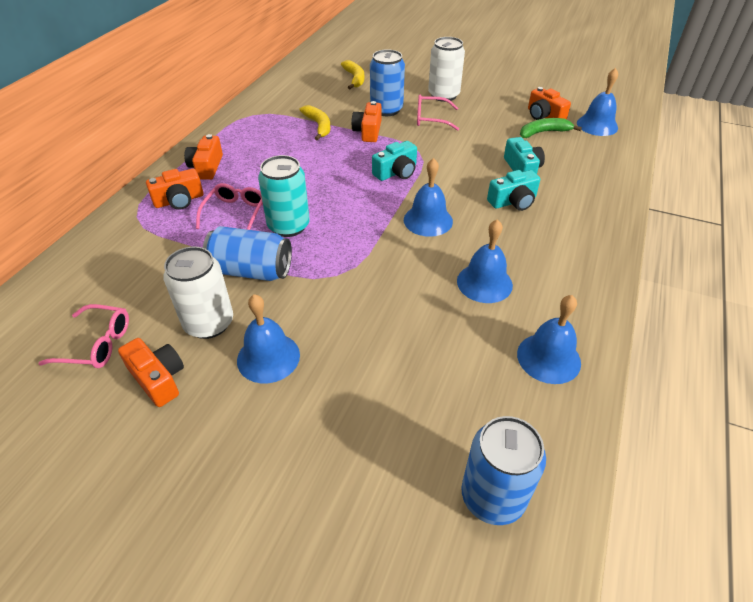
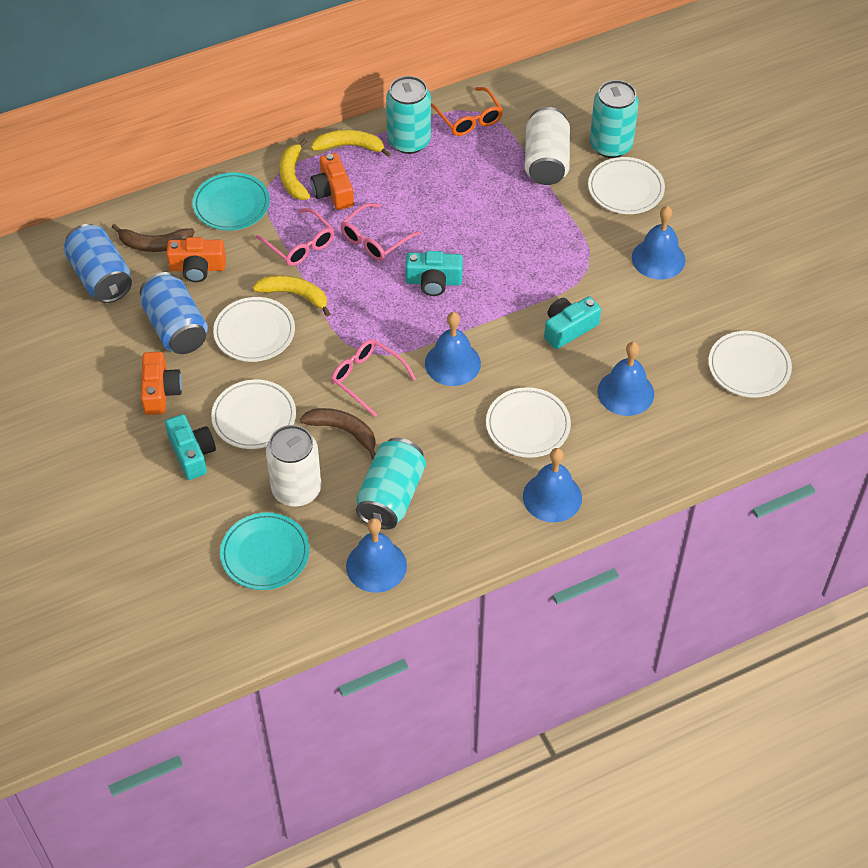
blue can: 3 -> 2
brown banana: 0 -> 2
green banana: 1 -> 0
orange camera: 5 -> 3
orange glasses: 0 -> 1
turquoise can: 1 -> 3
turquoise plate: 0 -> 2
white plate: 0 -> 5
yellow banana: 2 -> 3

